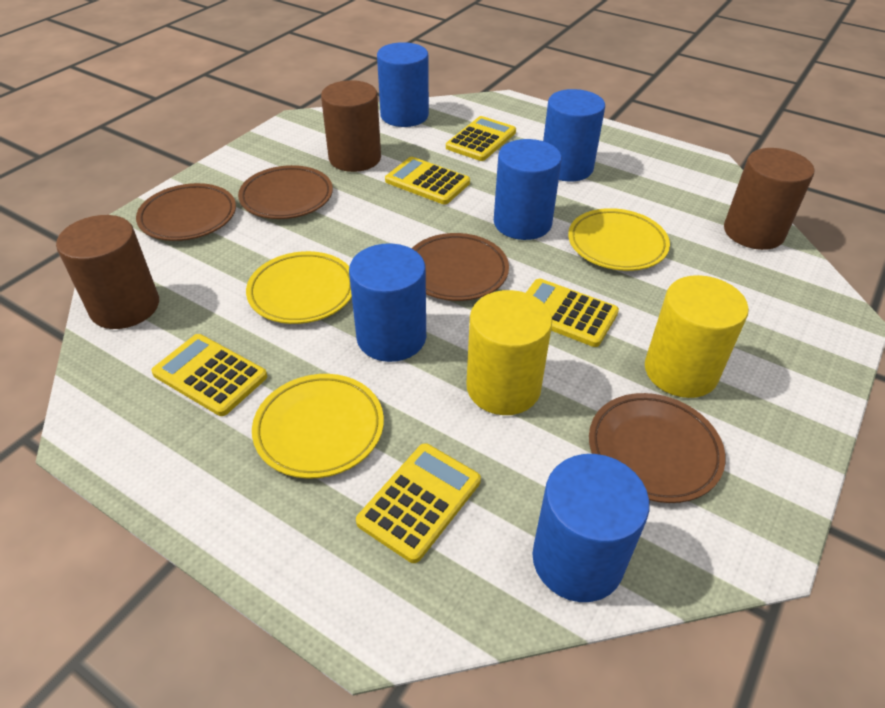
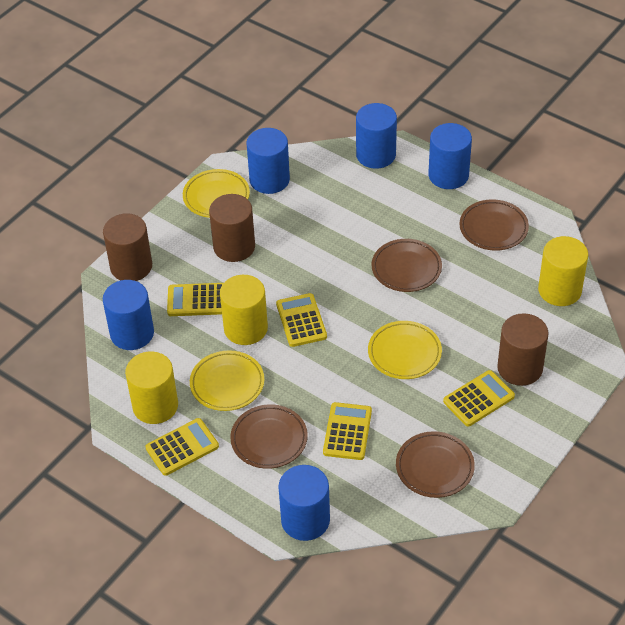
yellow cylinder: 2 -> 3

